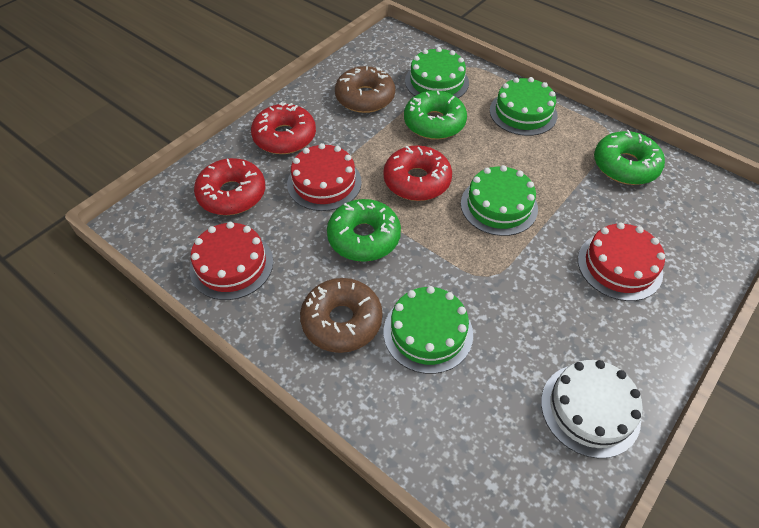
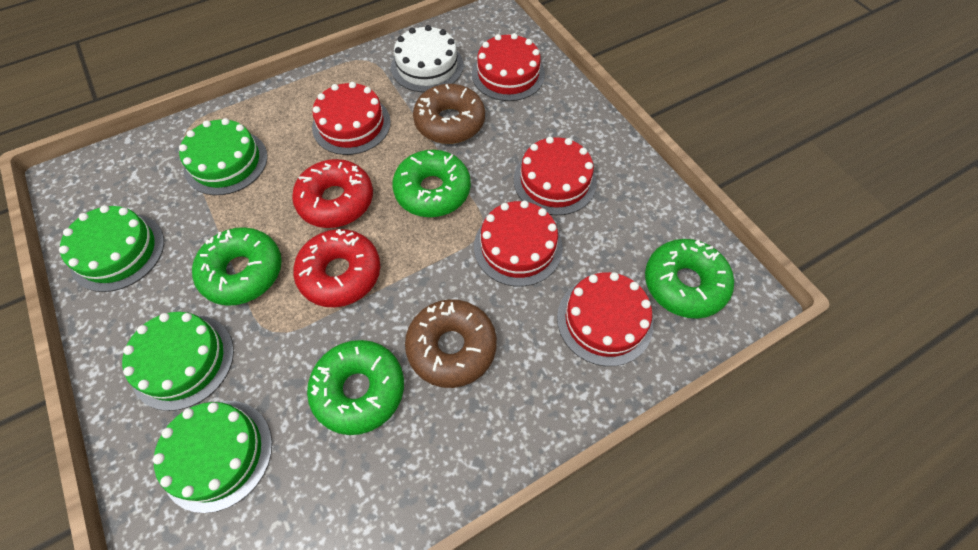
green donut: 3 -> 4
red cake: 3 -> 5
red donut: 3 -> 2

